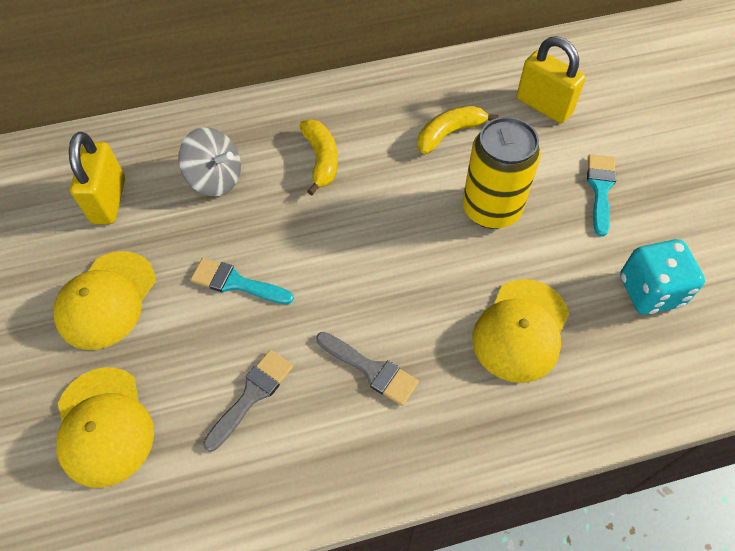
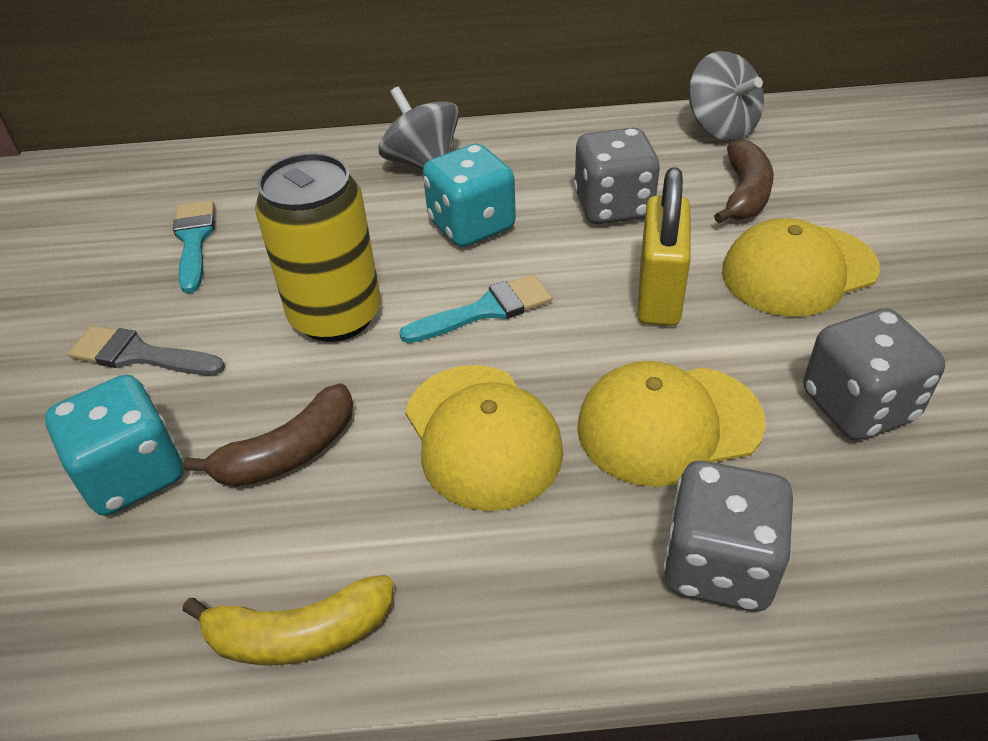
brown banana: 0 -> 2
grey brush: 2 -> 1
grey dice: 0 -> 3
grey spinning top: 1 -> 2
turquoise dice: 1 -> 2
yellow banana: 2 -> 1
yellow padlock: 2 -> 1

